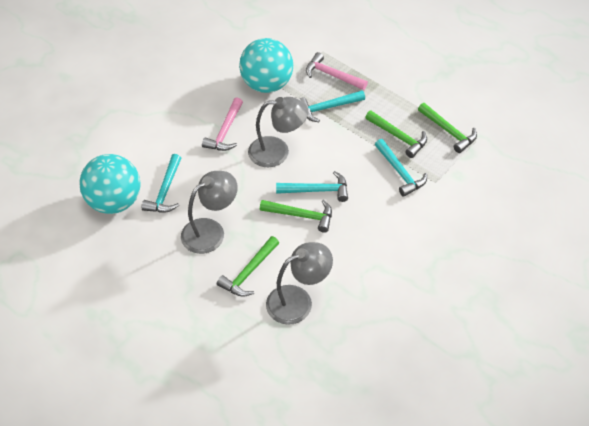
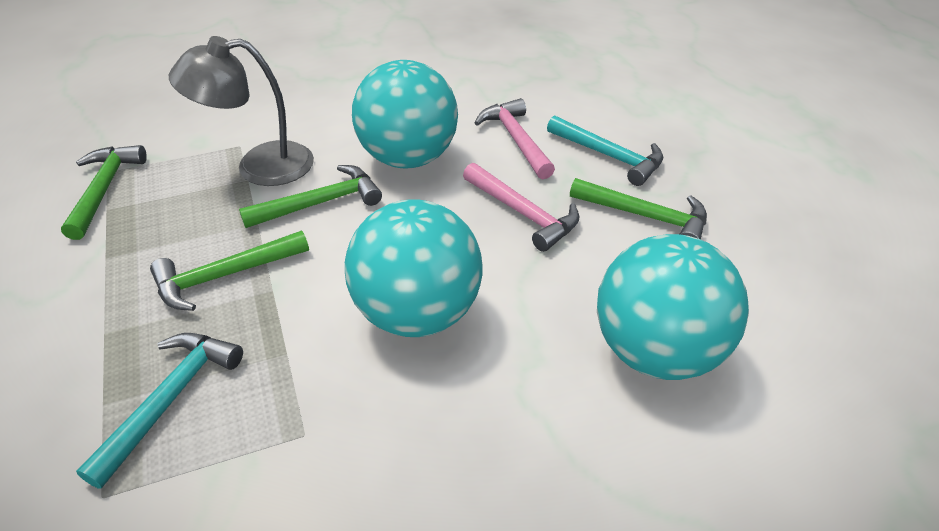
grey lamp: 3 -> 1
turquoise ball: 2 -> 3
turquoise hammer: 4 -> 2

